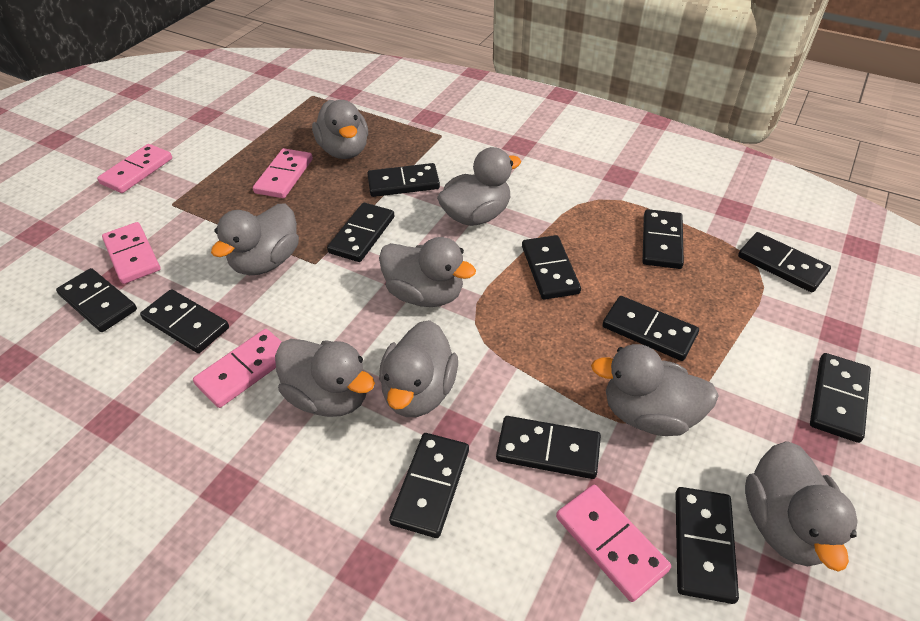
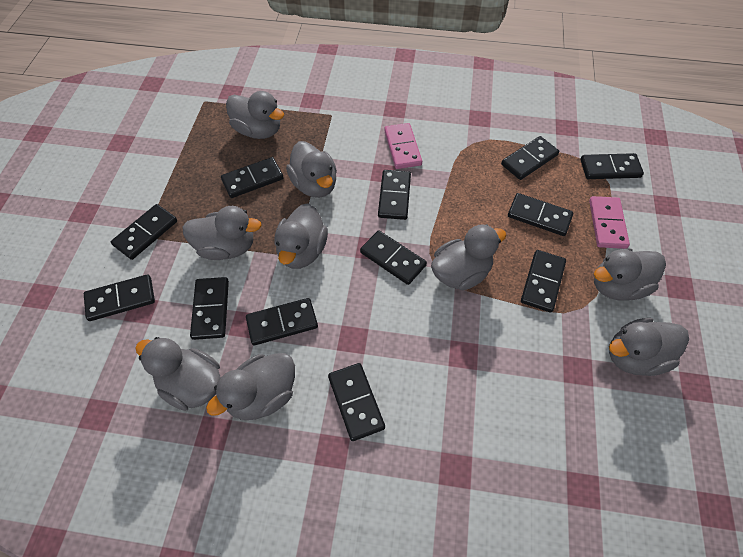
grey duck: 8 -> 9
pink domino: 5 -> 2

